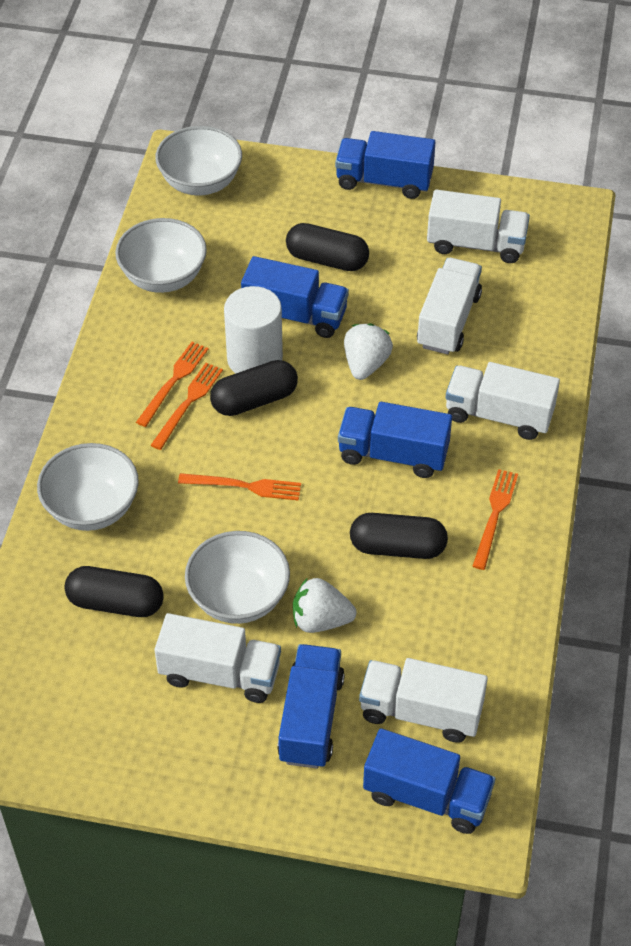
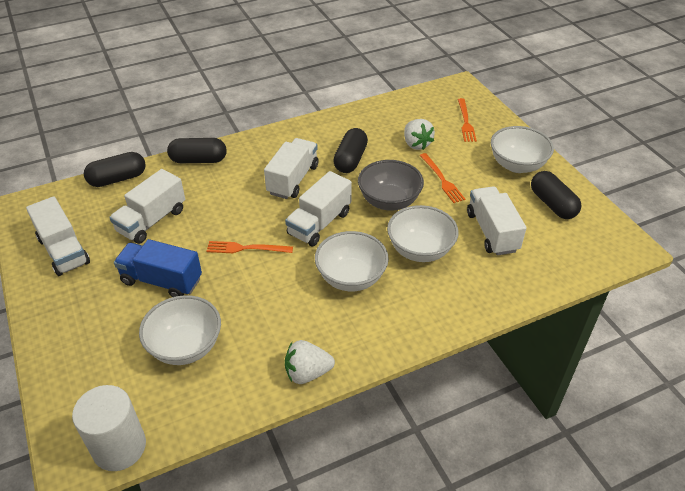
blue truck: 5 -> 1
grey bowl: 0 -> 1
orange fork: 4 -> 3

